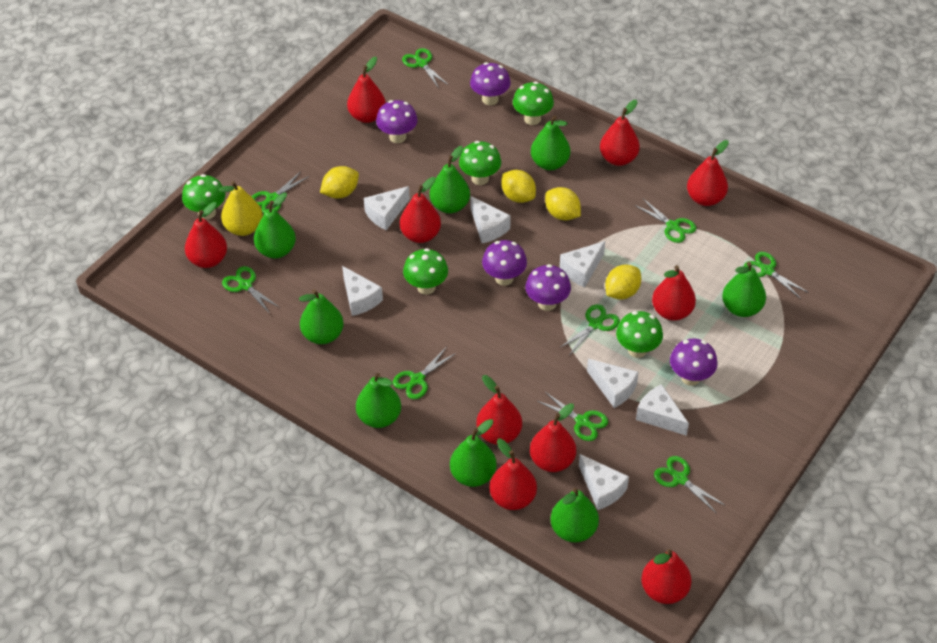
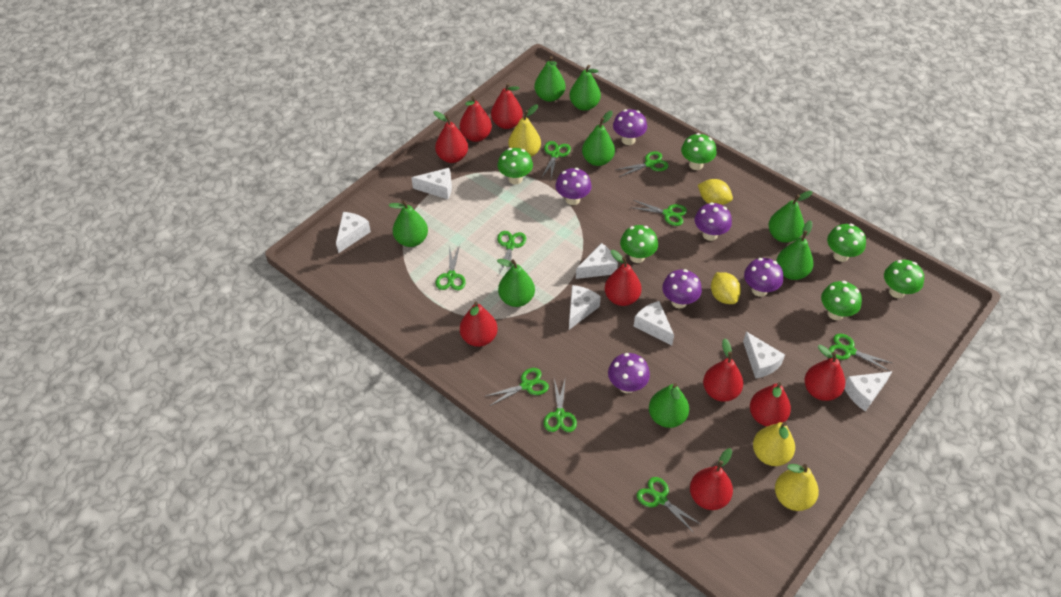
green mushroom: 5 -> 6
purple mushroom: 5 -> 6
red pear: 10 -> 9
yellow lemon: 4 -> 2
yellow pear: 1 -> 3

